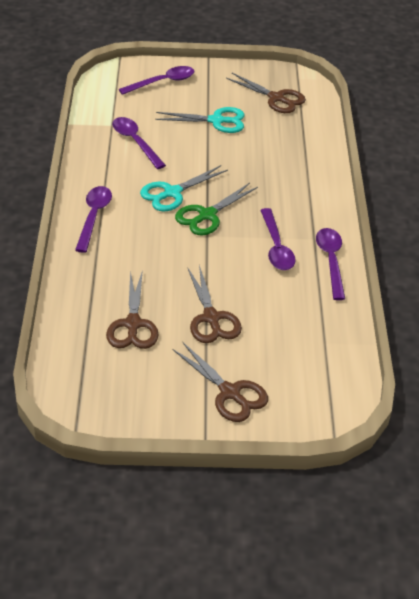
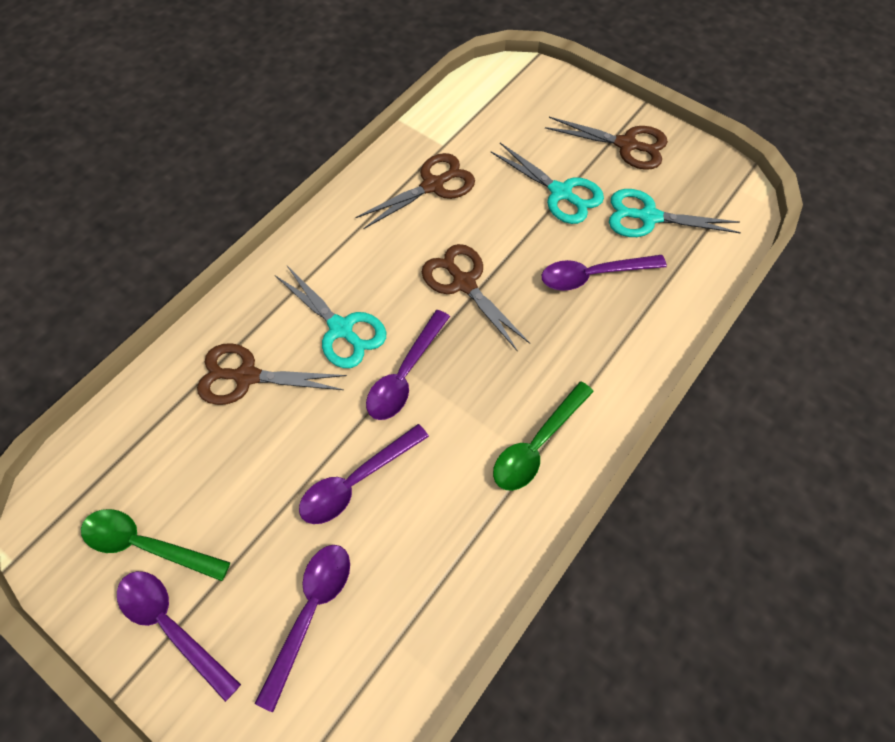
green scissors: 1 -> 0
green spoon: 0 -> 2
turquoise scissors: 2 -> 3

